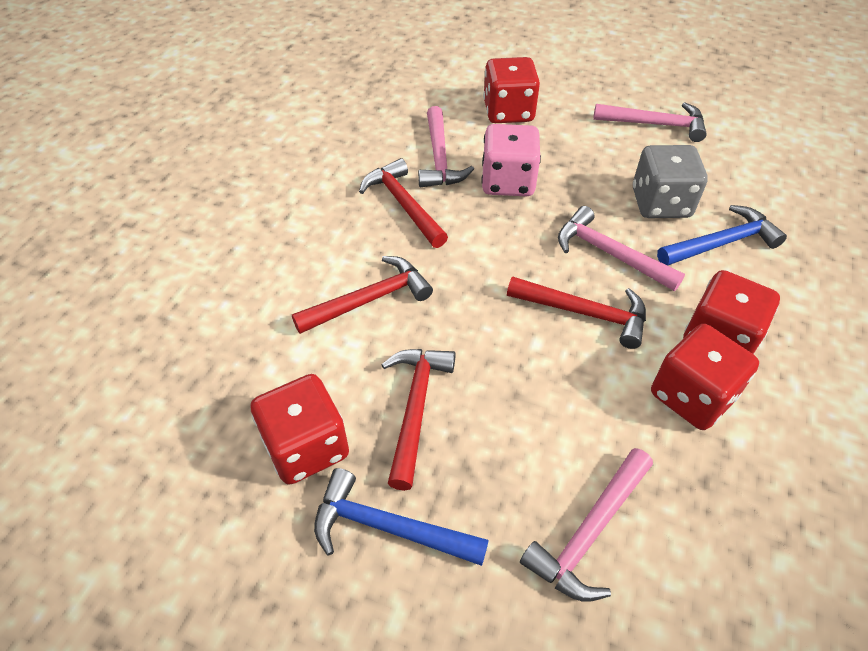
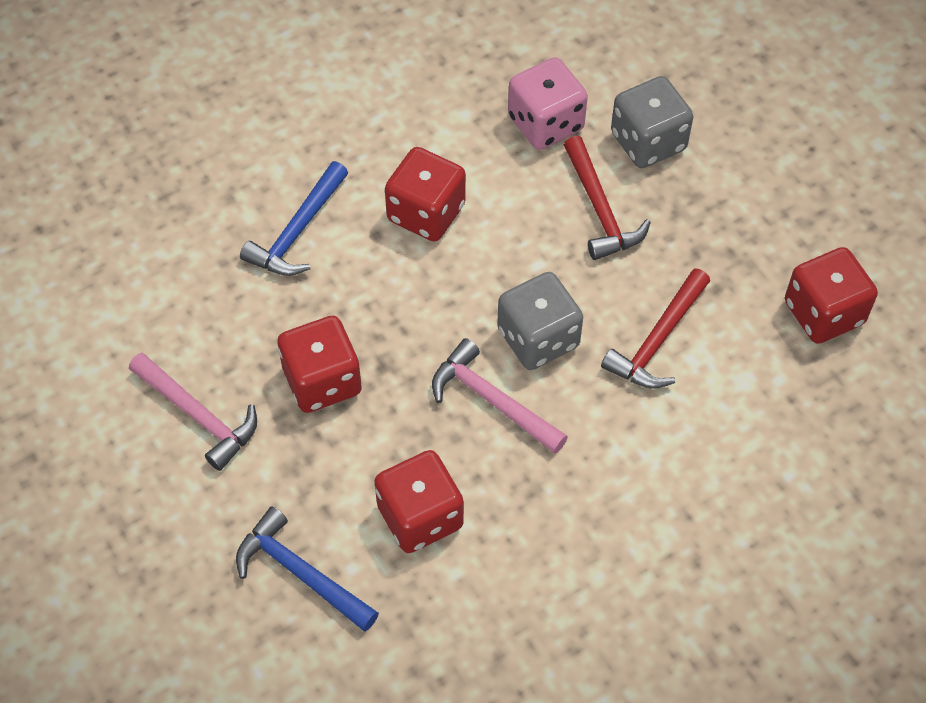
grey dice: 1 -> 2
pink hammer: 4 -> 2
red hammer: 4 -> 2

